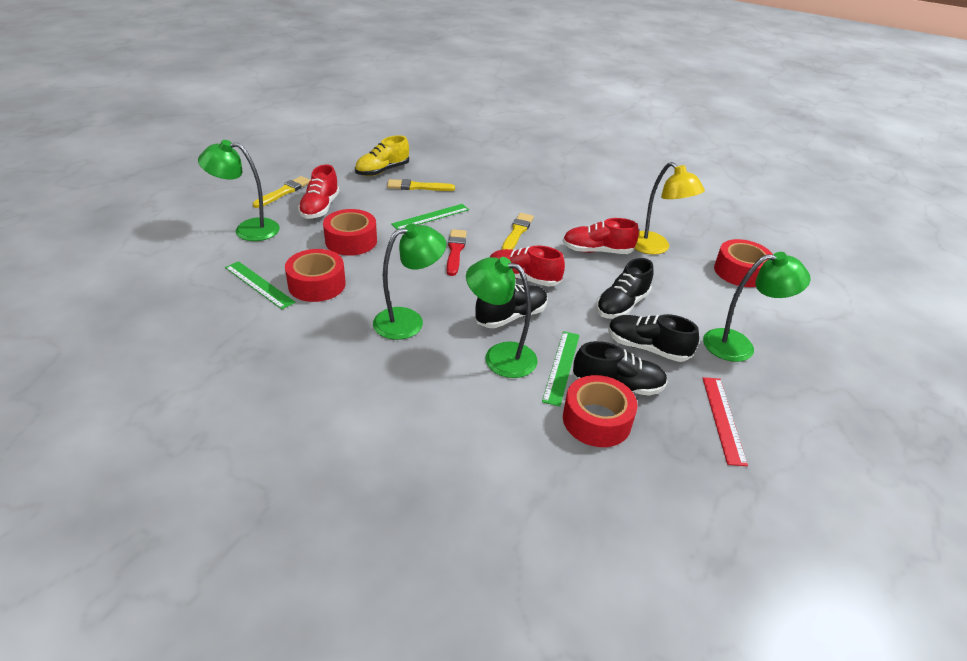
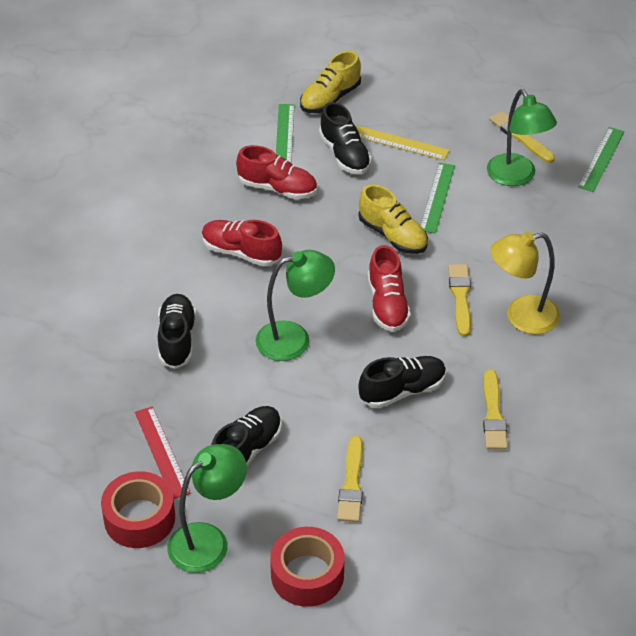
green lamp: 4 -> 3
red brush: 1 -> 0
red tape: 4 -> 2
yellow brush: 3 -> 4
yellow ruler: 0 -> 1
yellow shoe: 1 -> 2

